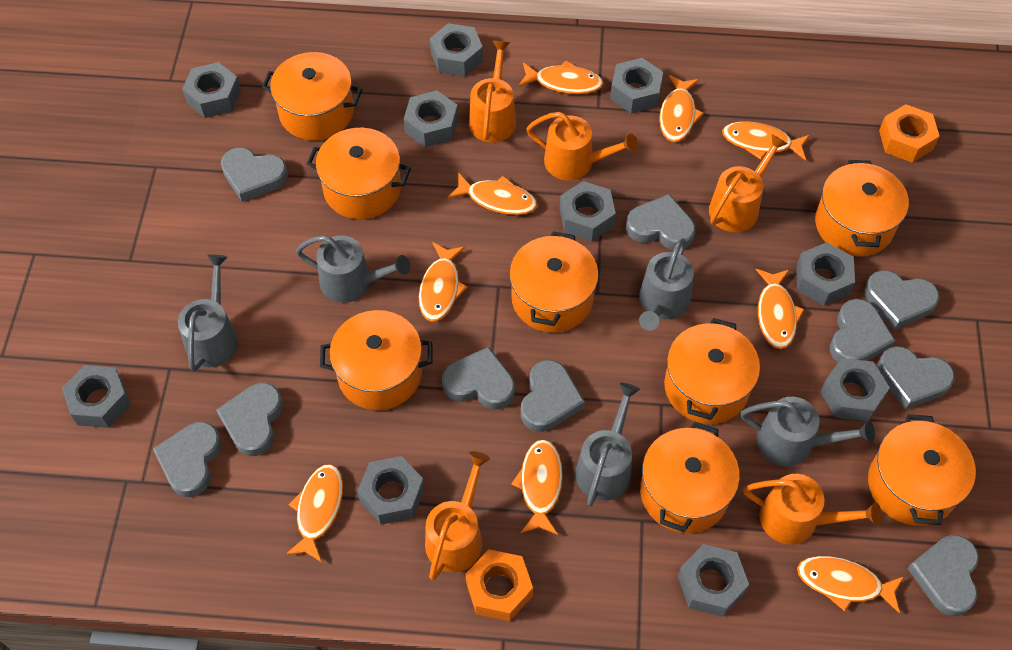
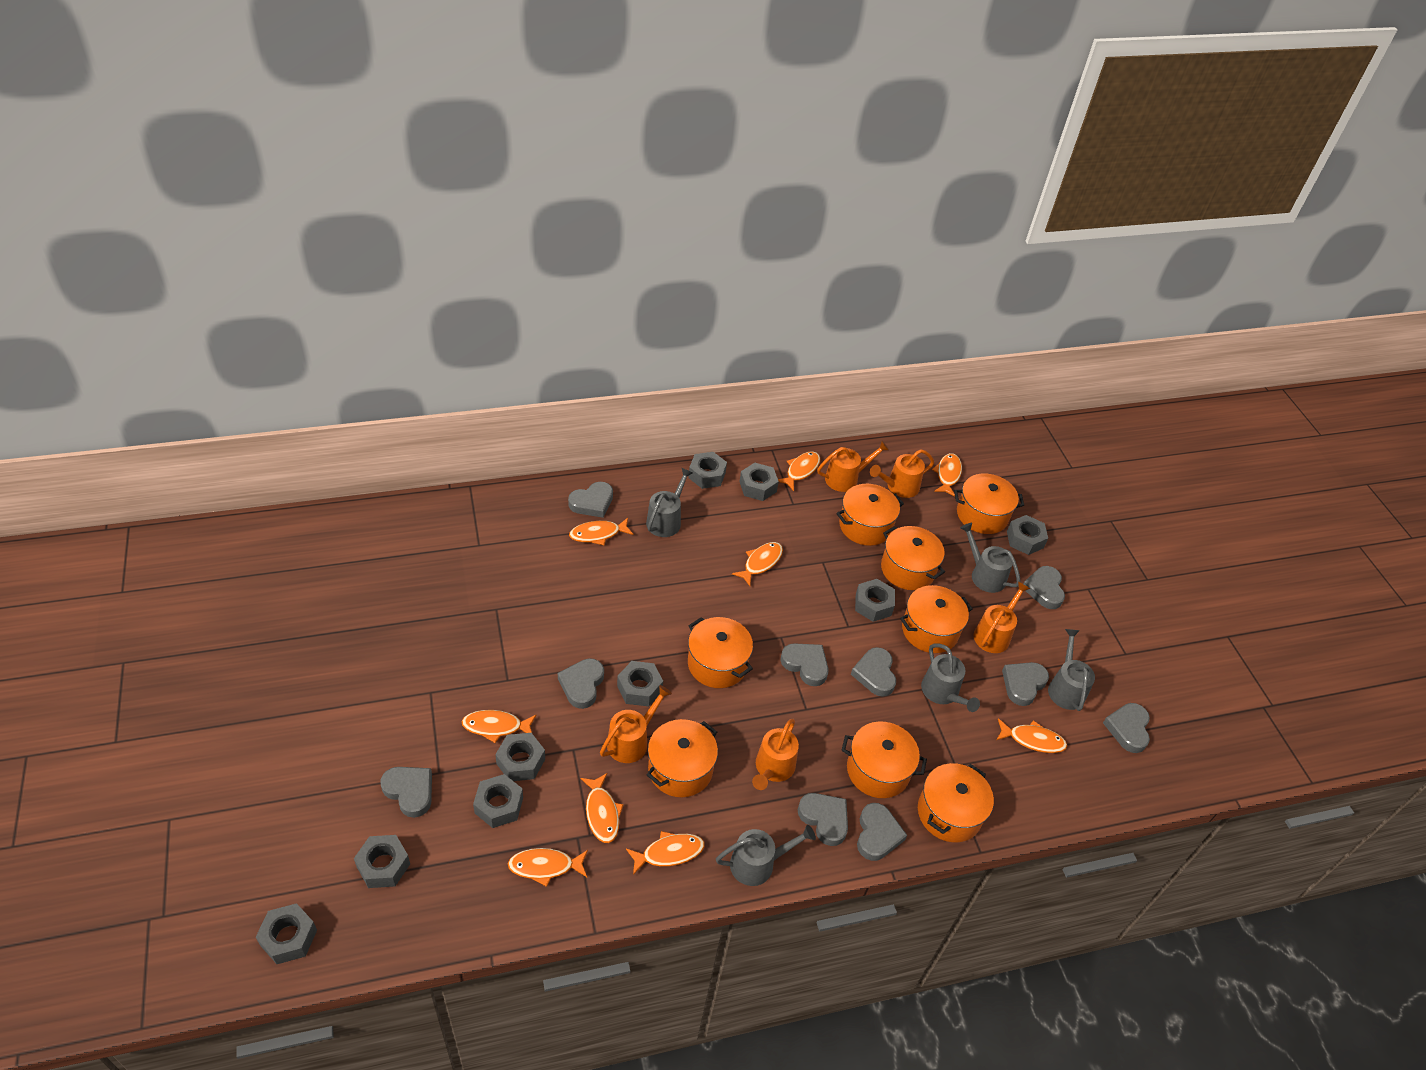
grey nut: 10 -> 9
orange nut: 2 -> 0

